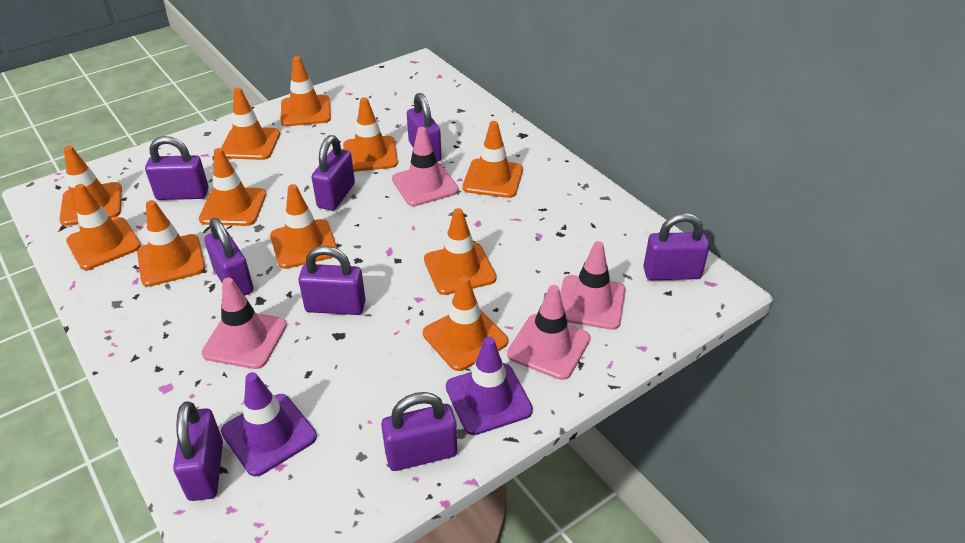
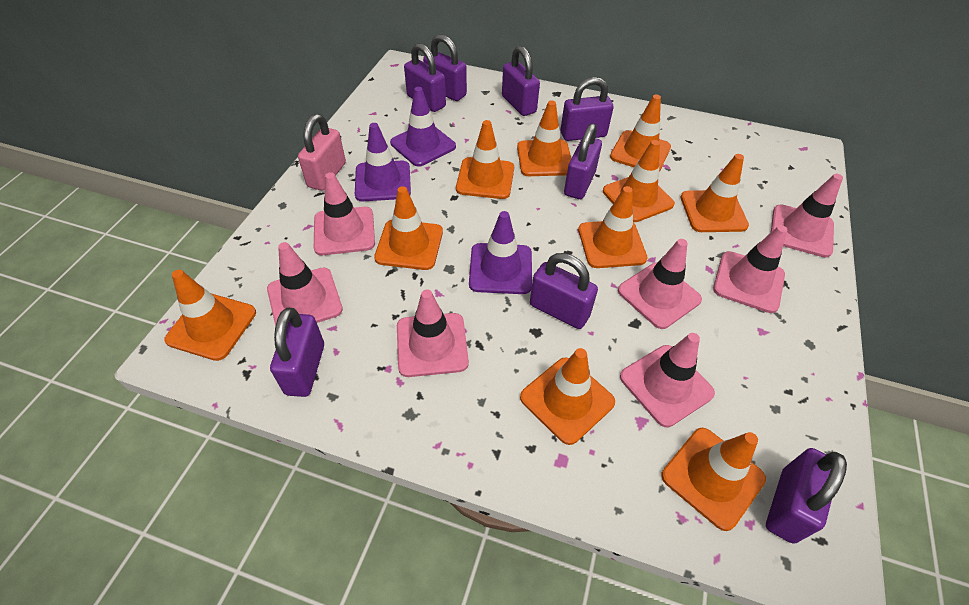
orange traffic cone: 11 -> 10
pink padlock: 0 -> 1
pink traffic cone: 4 -> 7
purple traffic cone: 2 -> 3

